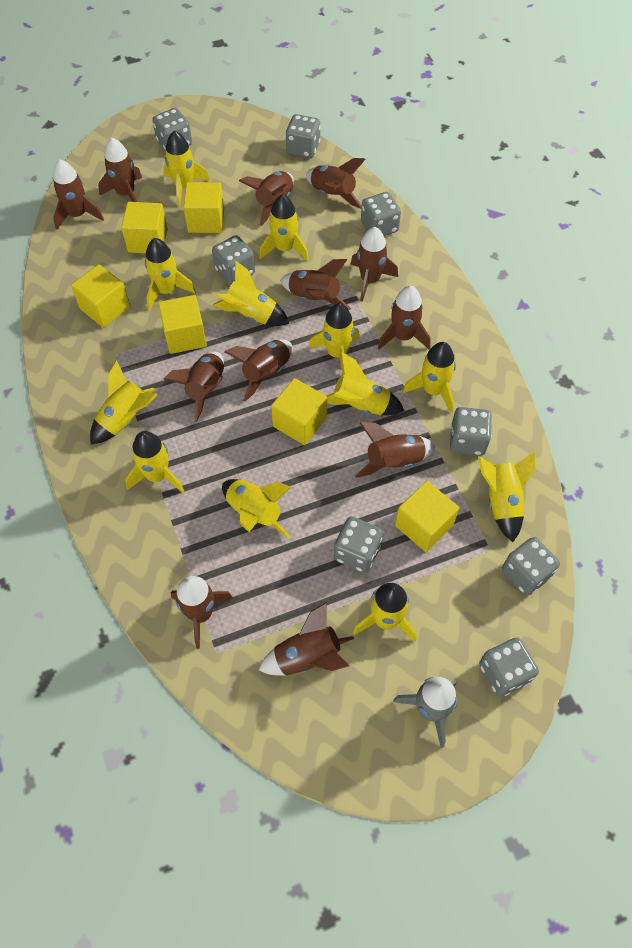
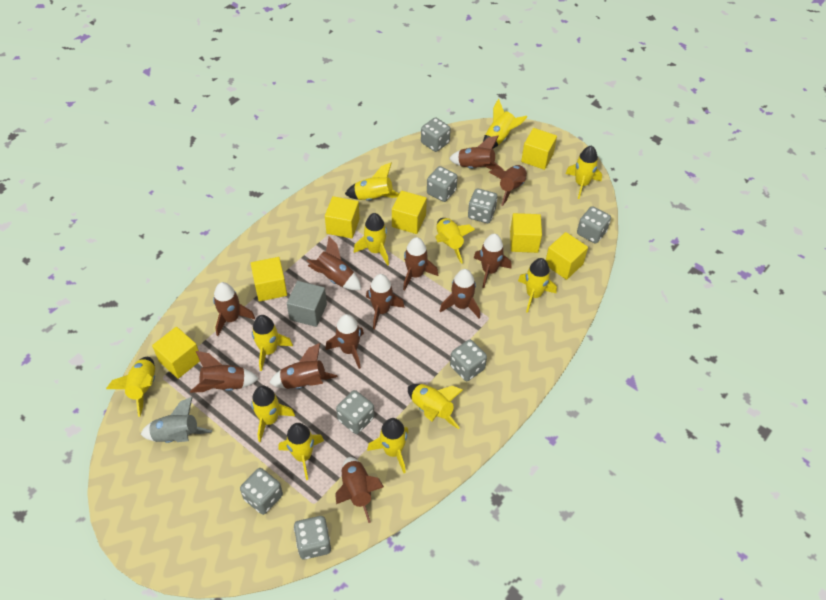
grey cube: 0 -> 1
yellow cube: 6 -> 7

